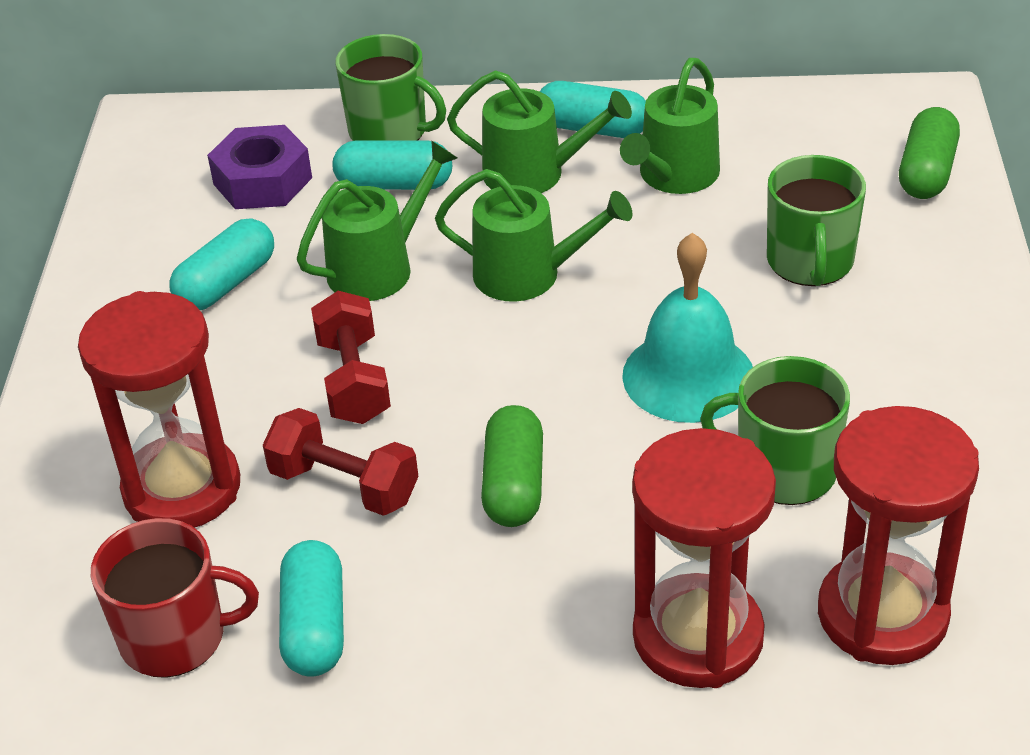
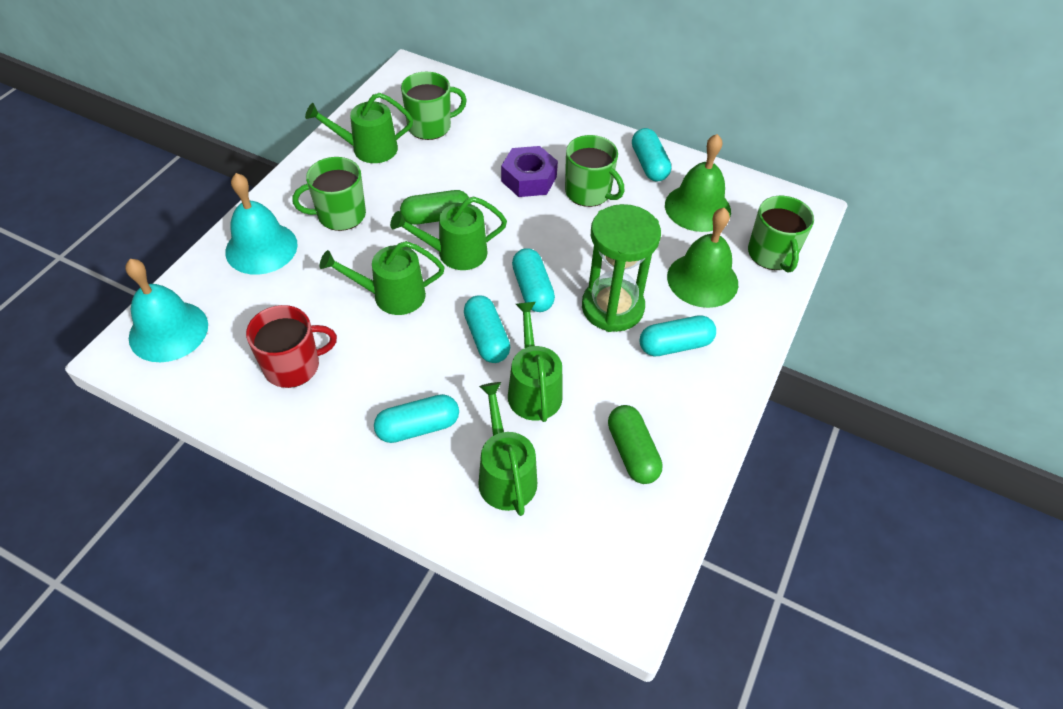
green bell: 0 -> 2
green hourglass: 0 -> 1
green mug: 3 -> 4
green watering can: 4 -> 5
red dumbbell: 2 -> 0
red hourglass: 3 -> 0
turquoise bell: 1 -> 2
turquoise capsule: 4 -> 5

